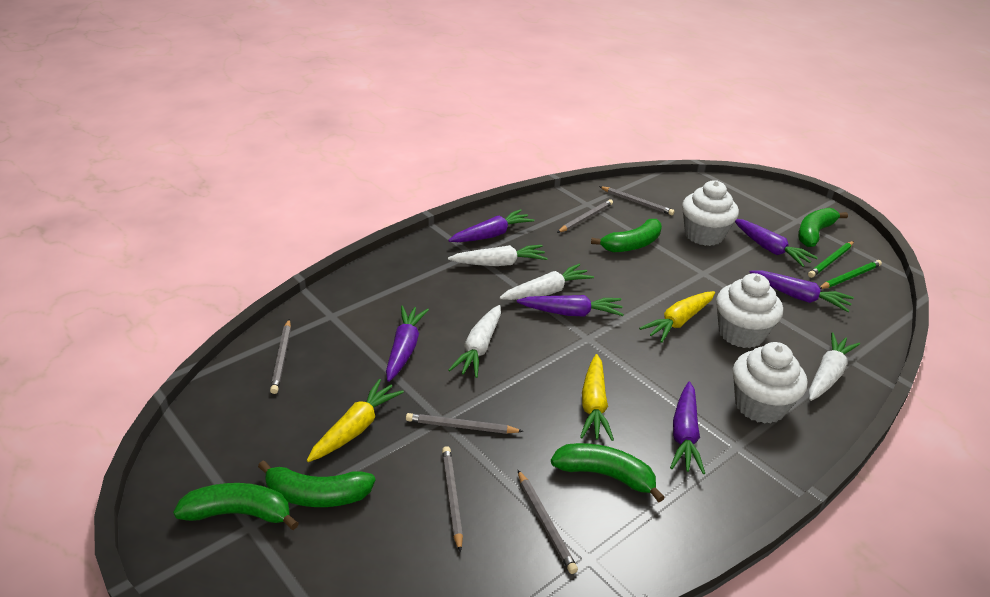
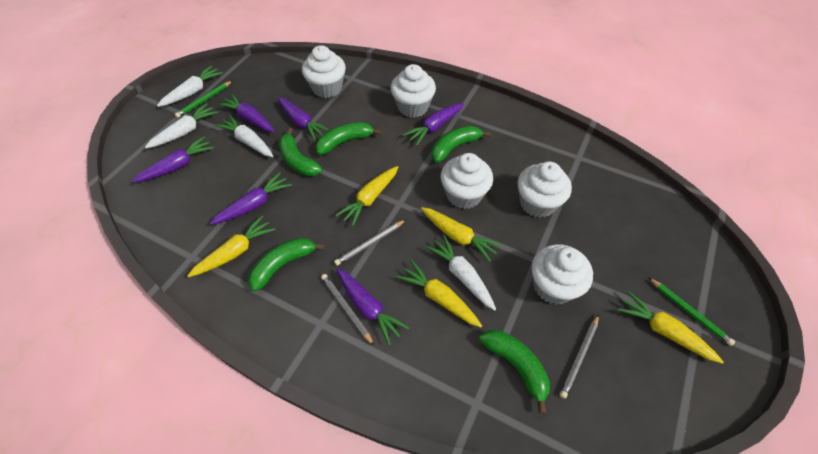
grey pencil: 6 -> 3
white cupcake: 3 -> 5
yellow carrot: 3 -> 5

